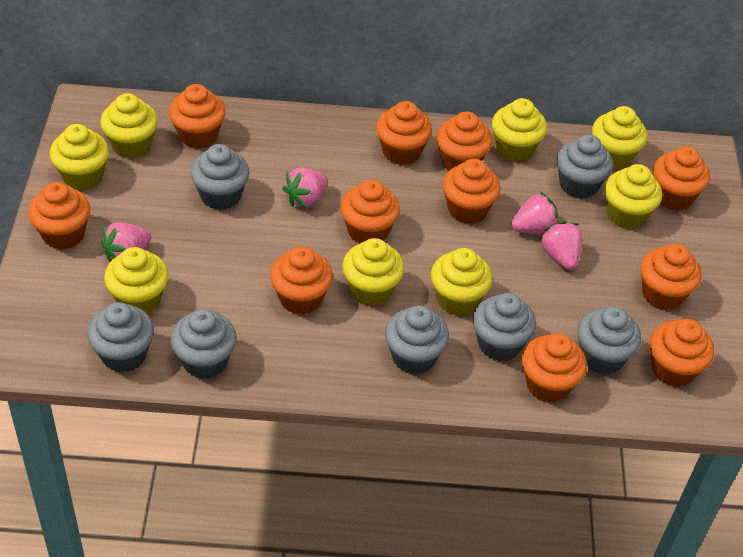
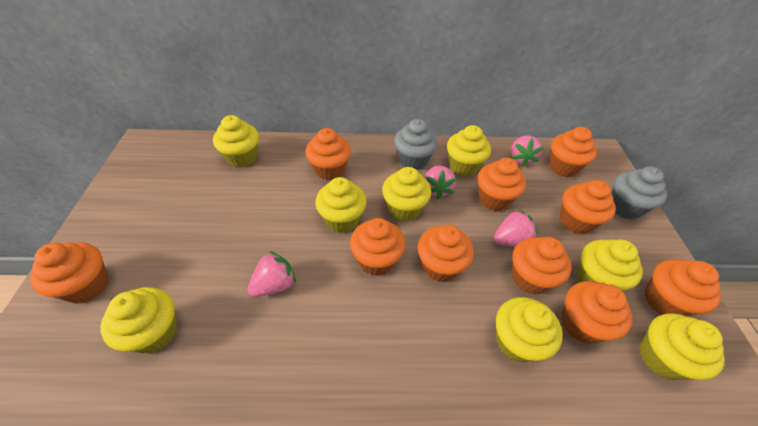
grey cupcake: 7 -> 2
orange cupcake: 11 -> 10

